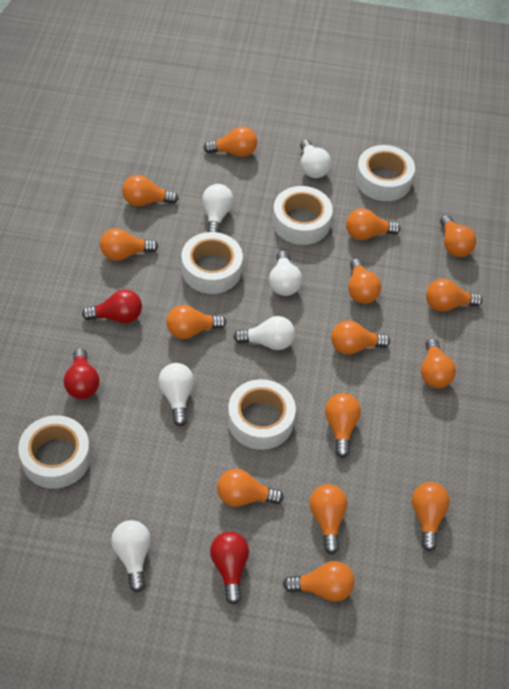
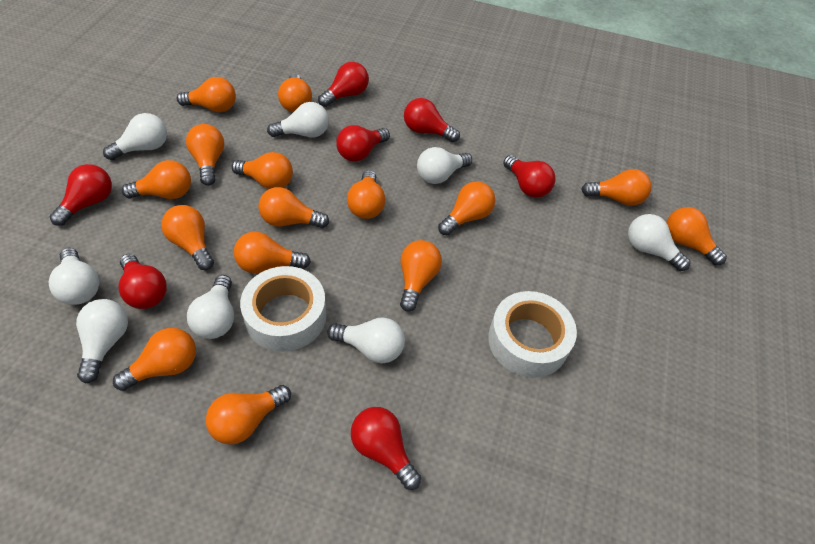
red light bulb: 3 -> 7
white light bulb: 6 -> 8
white tape: 5 -> 2

